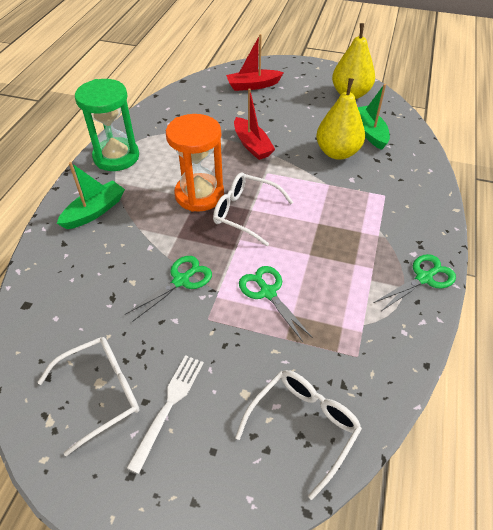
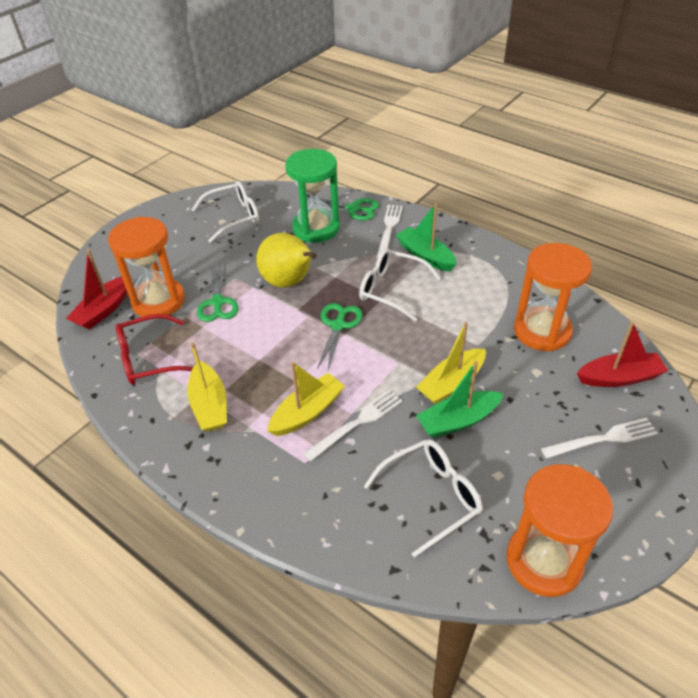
orange hourglass: 1 -> 3
red glasses: 0 -> 1
white fork: 1 -> 3
yellow boat: 0 -> 3
yellow pear: 2 -> 1

